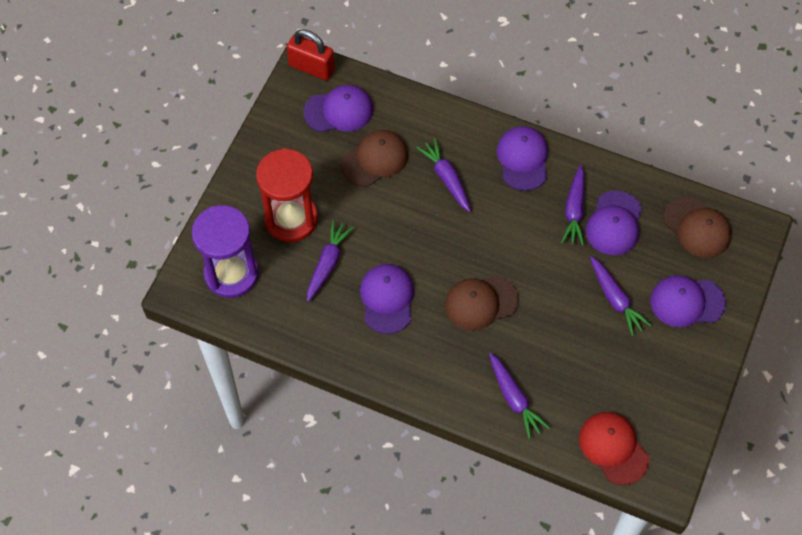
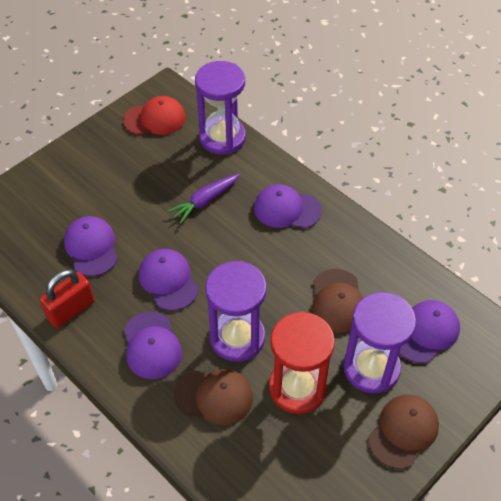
purple carrot: 5 -> 1
purple hourglass: 1 -> 3

